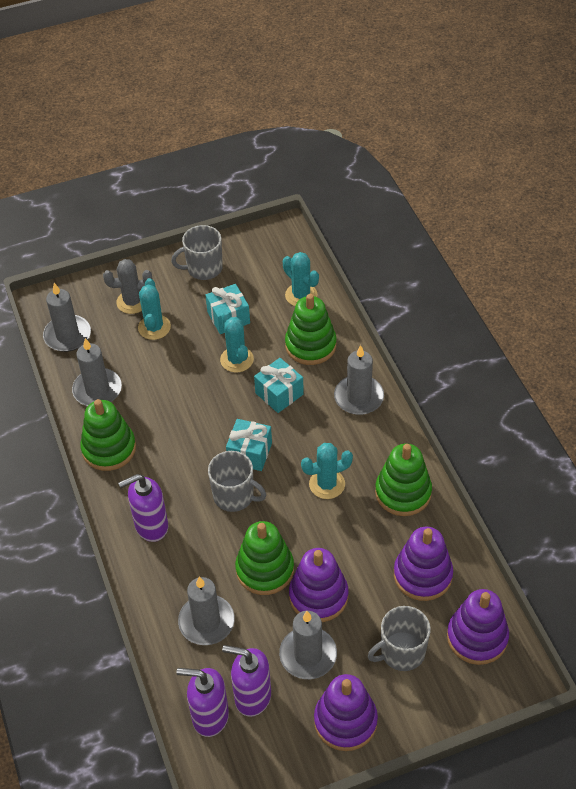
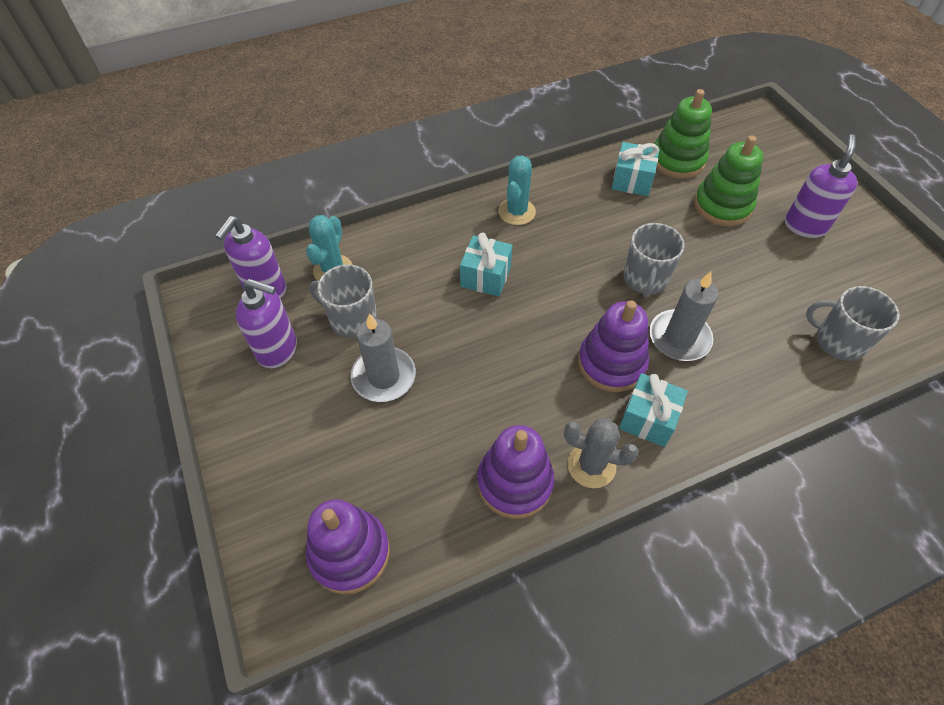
green stacking toy: 4 -> 2
grey candle: 5 -> 2
purple stacking toy: 4 -> 3
turquoise cactus: 4 -> 2

